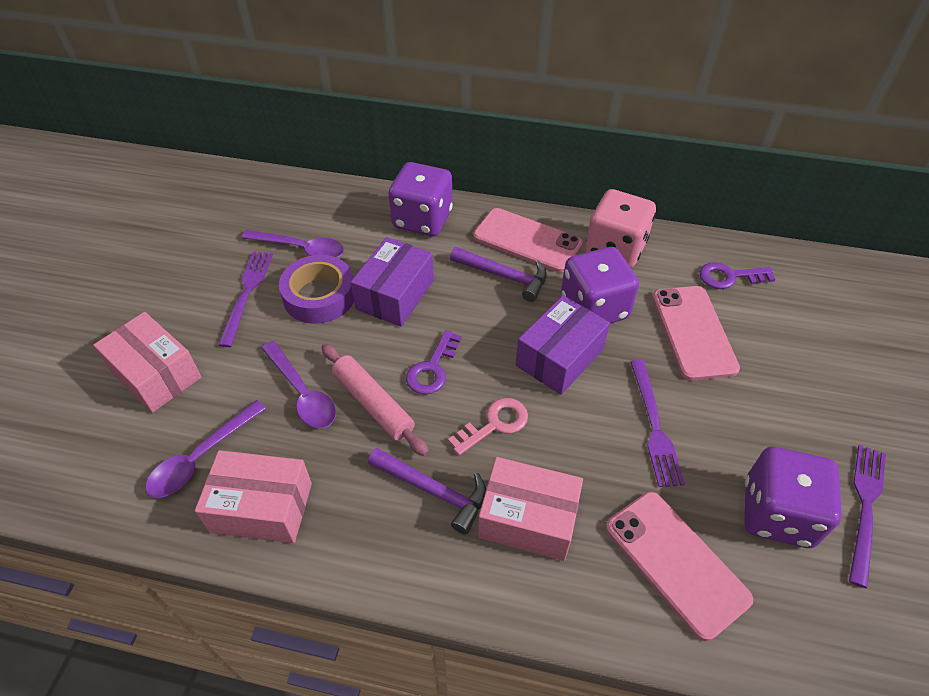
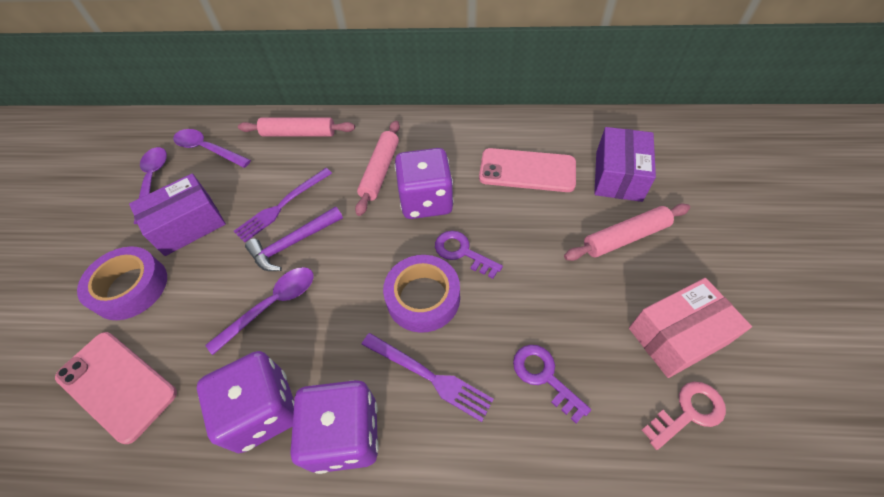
pink box: 3 -> 1
pink dice: 1 -> 0
pink phone: 3 -> 2
pink rolling pin: 1 -> 3
purple fork: 3 -> 2
purple hammer: 2 -> 1
purple tape: 1 -> 2

